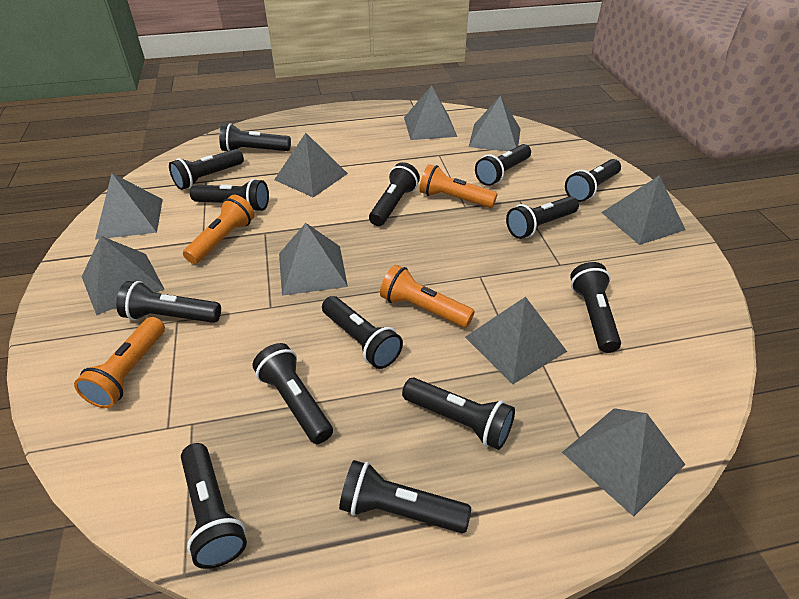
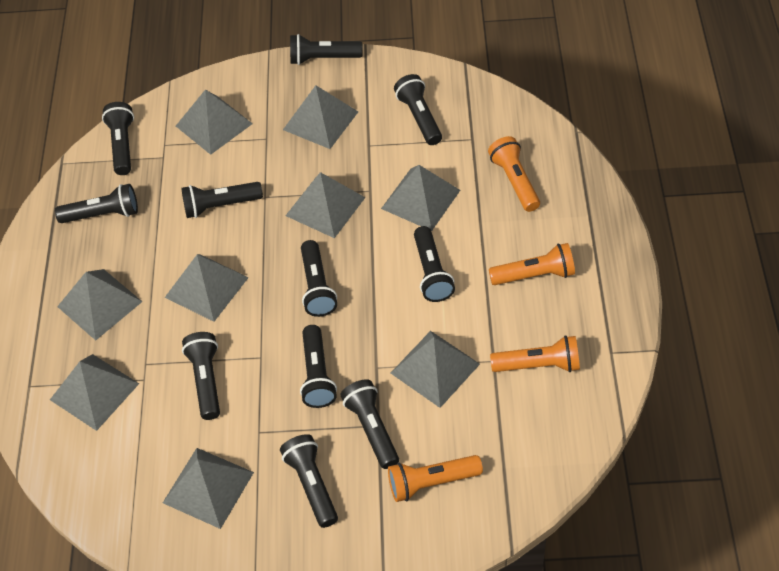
black flashlight: 14 -> 11

